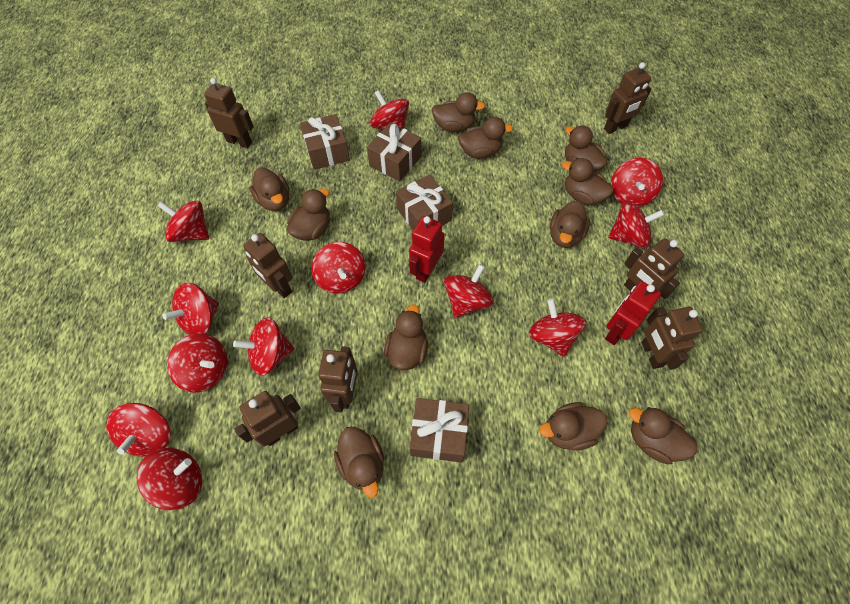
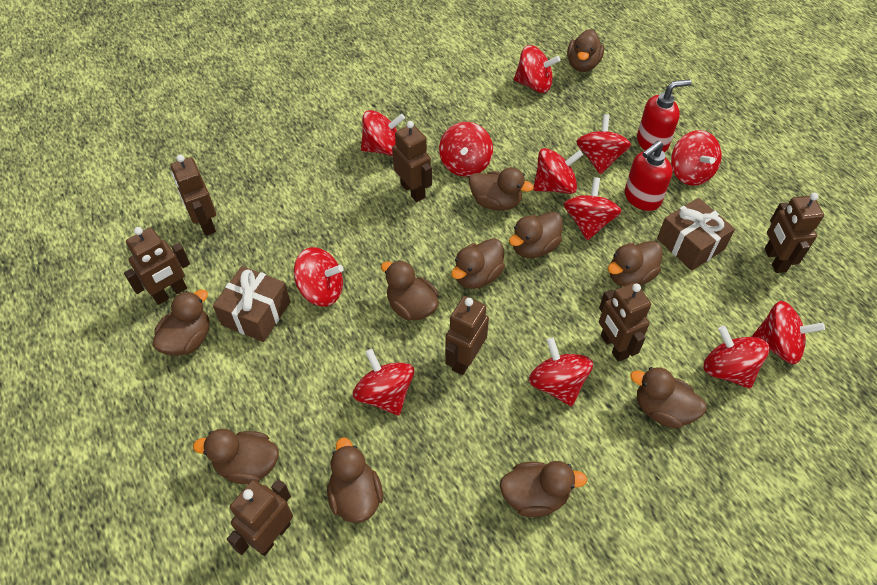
brown gift: 4 -> 2
red robot: 2 -> 0
red soap dispenser: 0 -> 2

